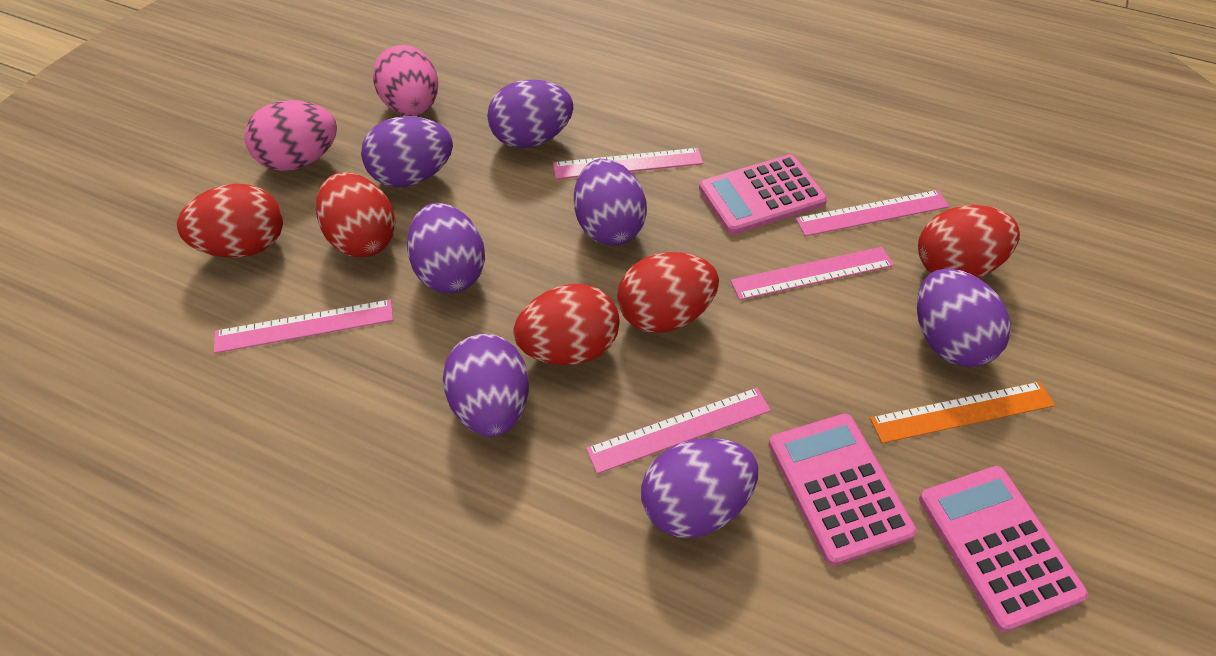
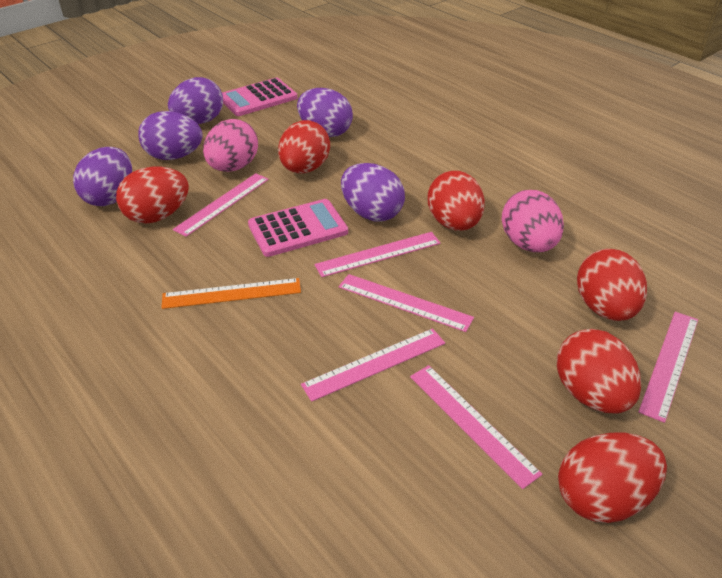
pink calculator: 3 -> 2
pink ruler: 5 -> 6
purple egg: 7 -> 5
red egg: 5 -> 6

